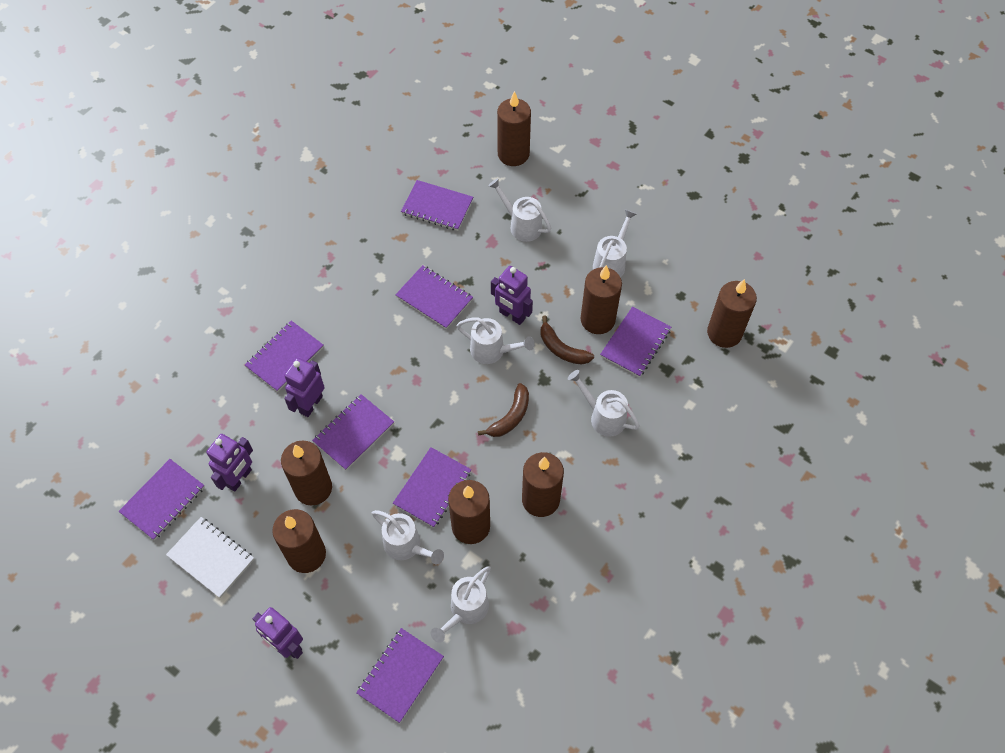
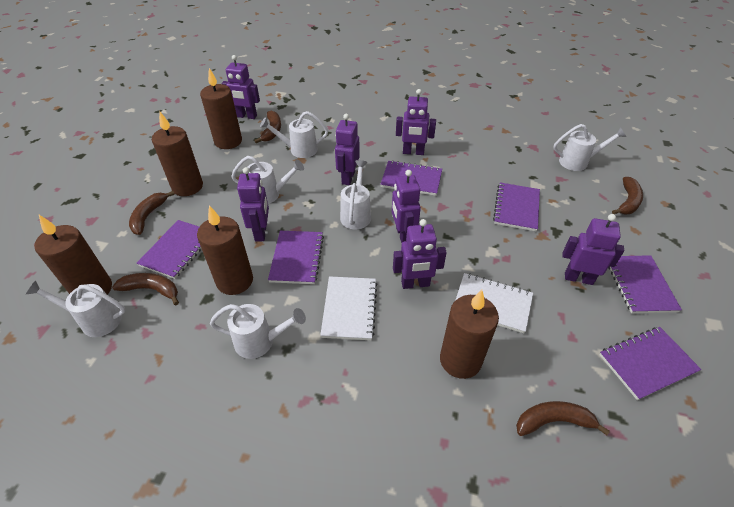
brown banana: 2 -> 5
brown candle: 7 -> 5
purple notebook: 8 -> 6
purple robot: 4 -> 7
white notebook: 1 -> 2

